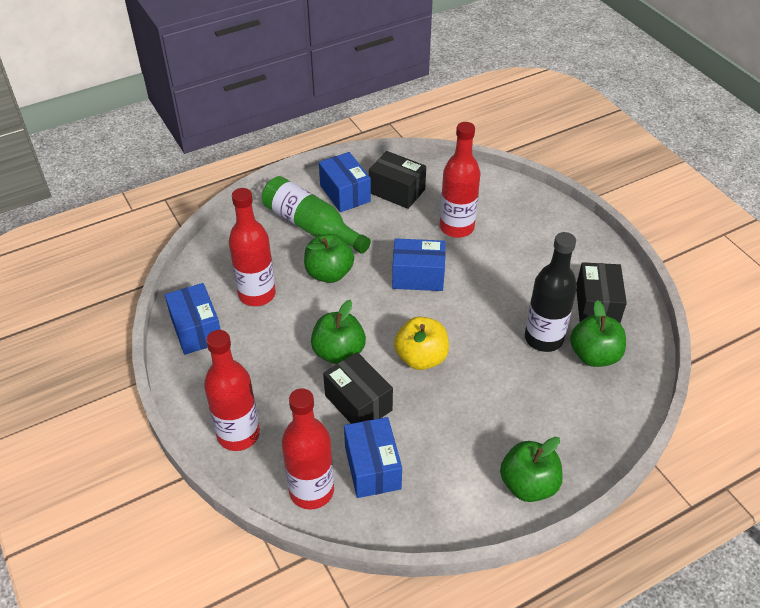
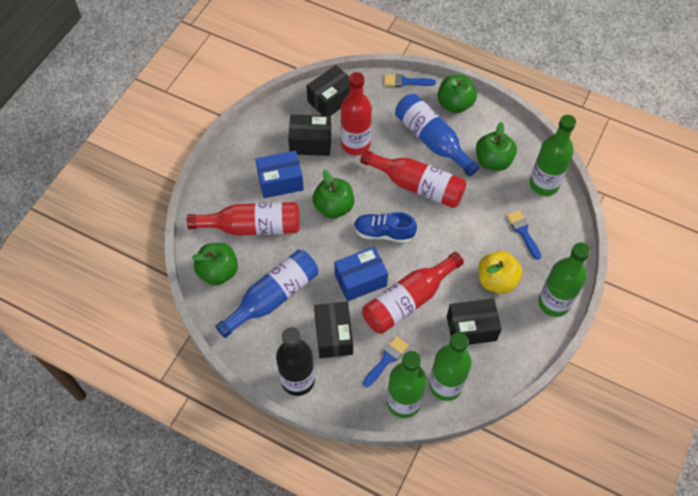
black box: 3 -> 4
blue bottle: 0 -> 2
blue box: 4 -> 2
blue brush: 0 -> 3
blue shoe: 0 -> 1
green bottle: 1 -> 4

